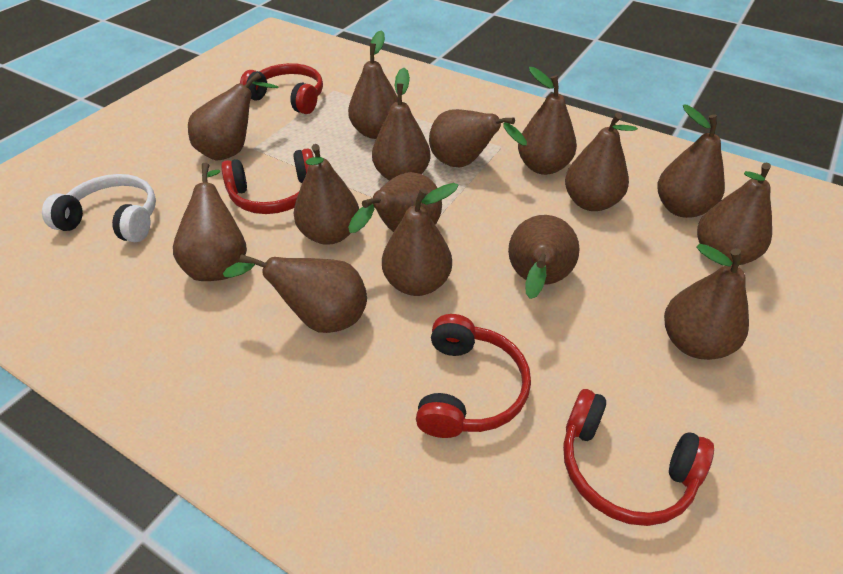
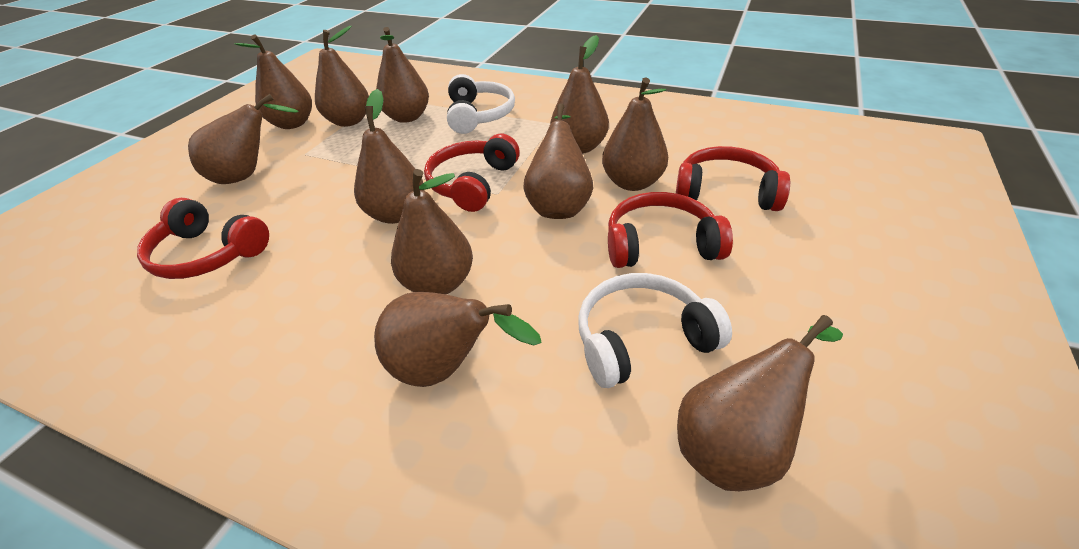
brown pear: 15 -> 11
white headphones: 1 -> 2

